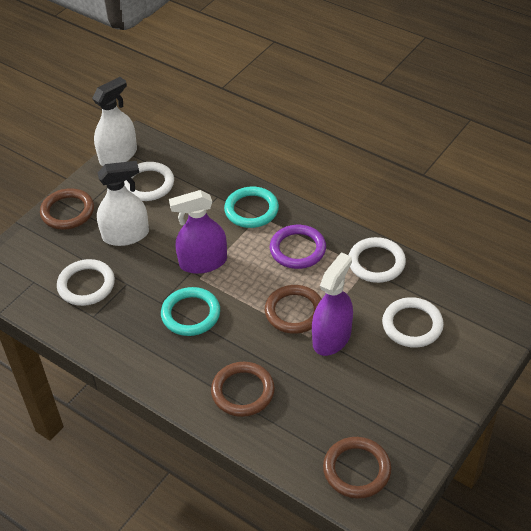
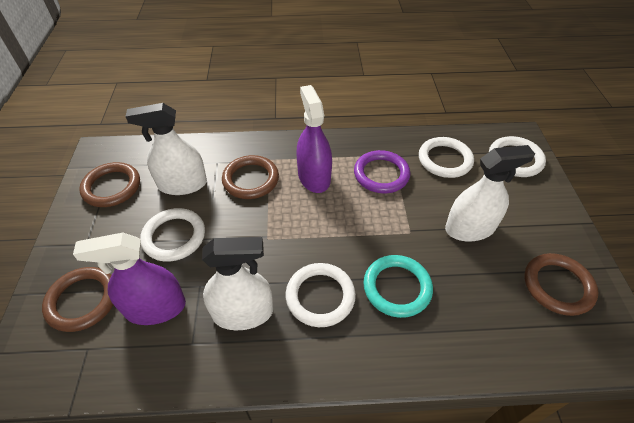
turquoise ring: 2 -> 1
white spray bottle: 2 -> 3

